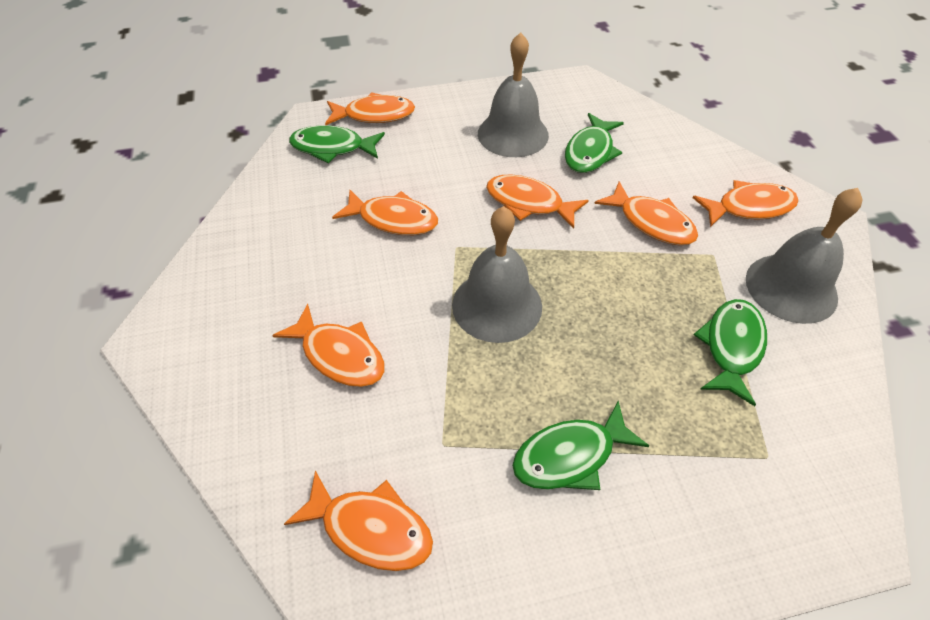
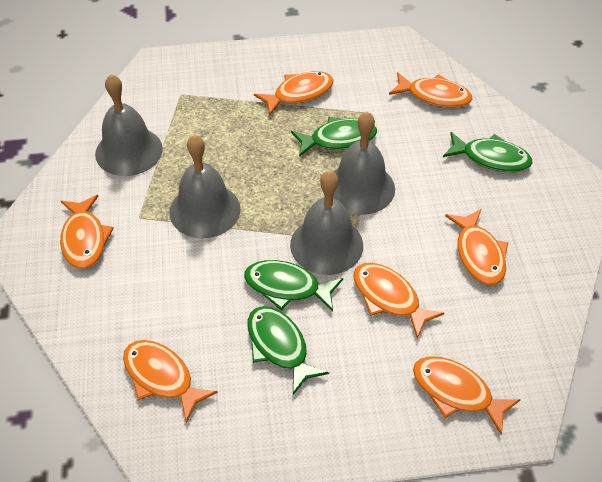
grey bell: 3 -> 4

